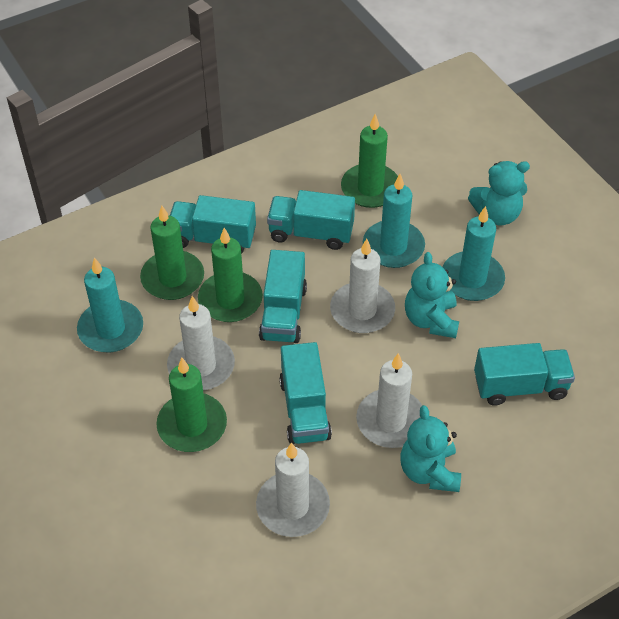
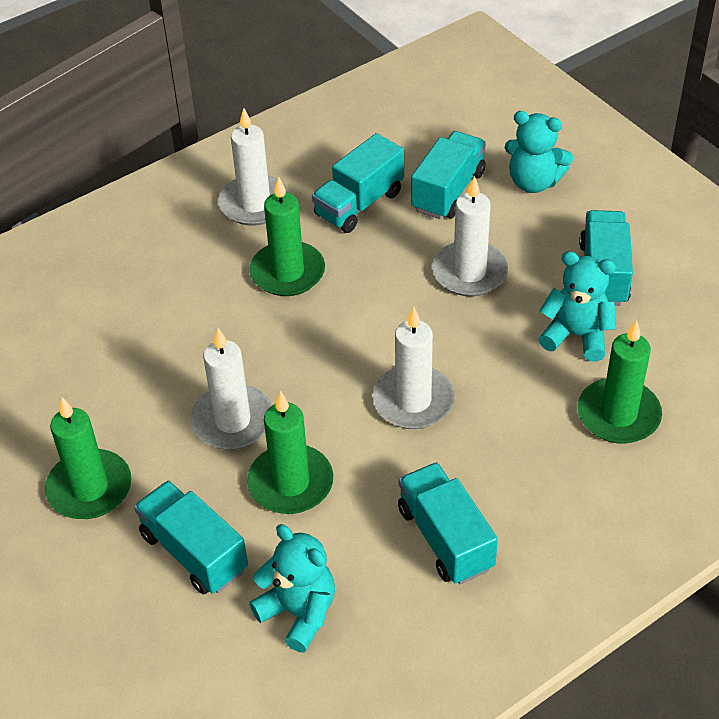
turquoise candle: 3 -> 0

